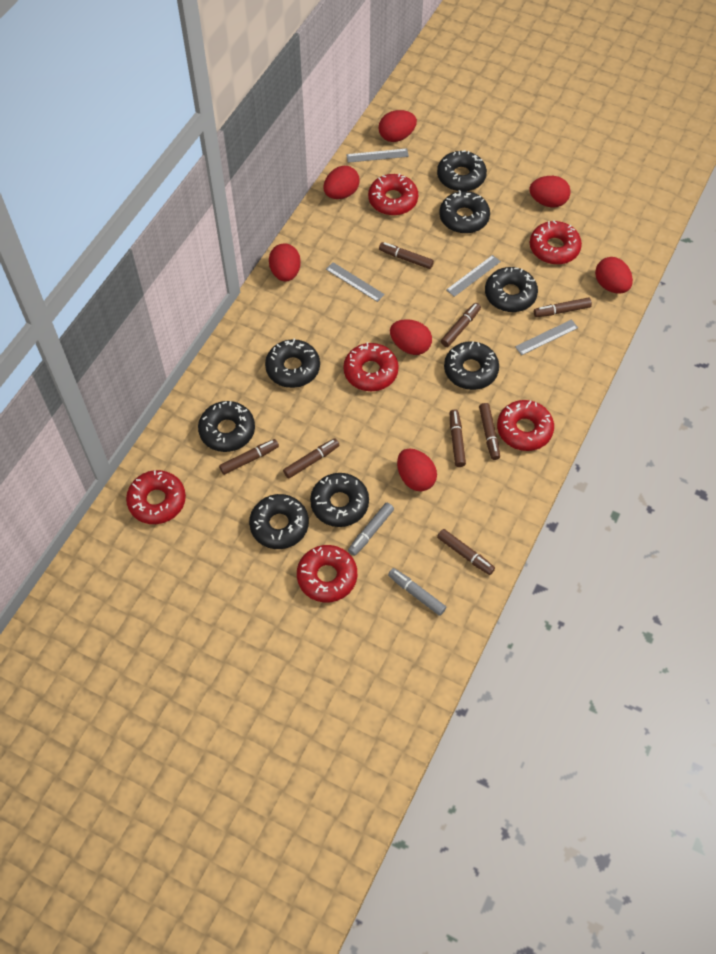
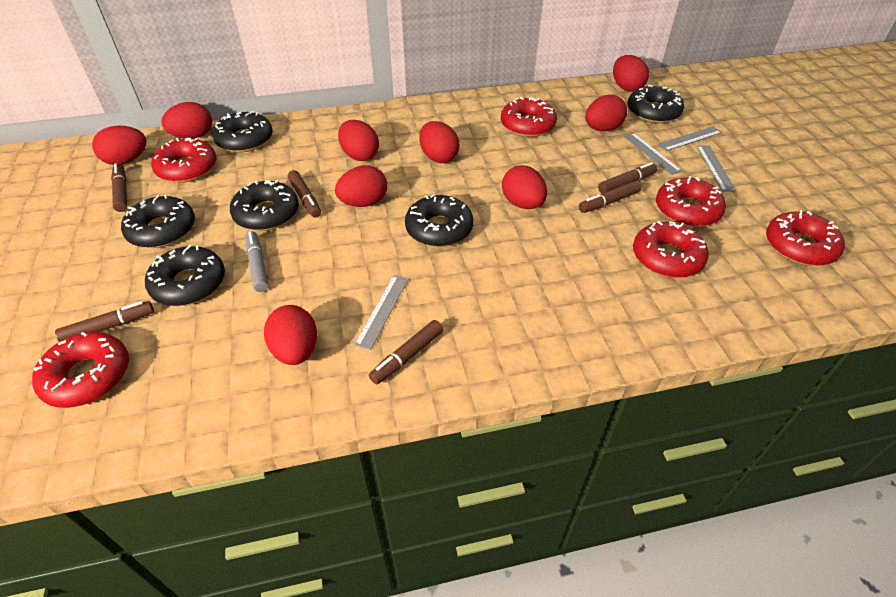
black donut: 8 -> 6
brown marker: 8 -> 6
grey marker: 2 -> 1
red egg: 7 -> 9

